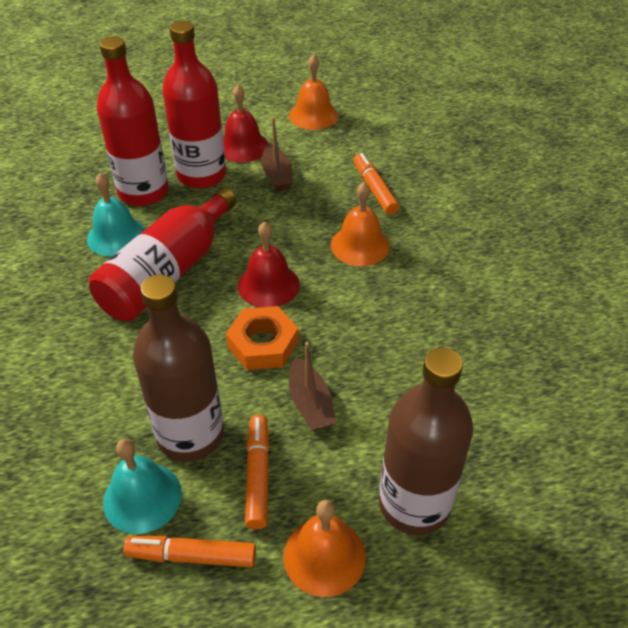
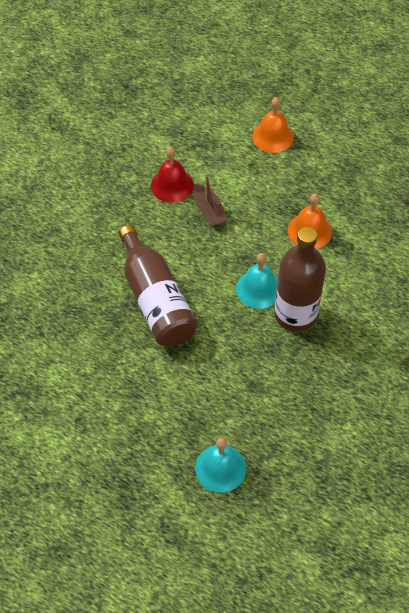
brown boat: 2 -> 1
orange bell: 3 -> 2
orange marker: 3 -> 0
orange nut: 1 -> 0
red bell: 2 -> 1
red bottle: 3 -> 0

